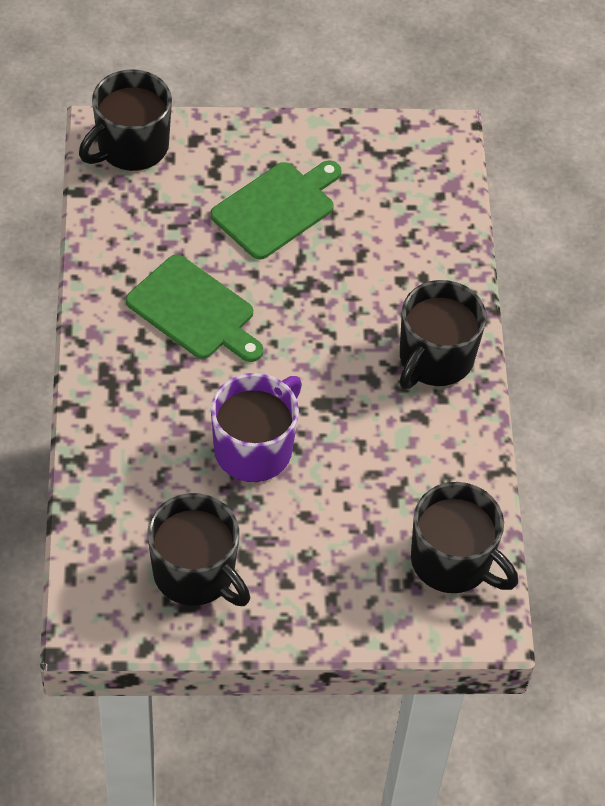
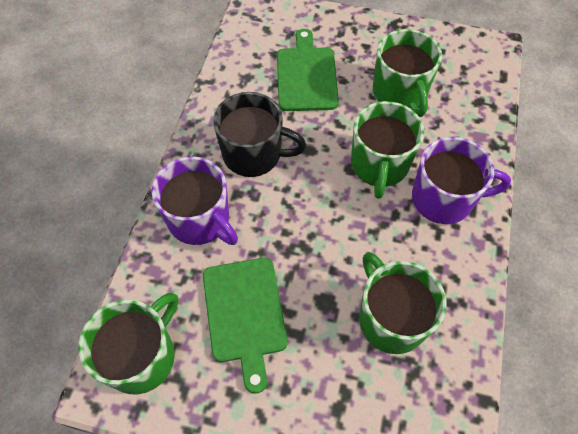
black mug: 4 -> 1
green mug: 0 -> 4
purple mug: 1 -> 2

